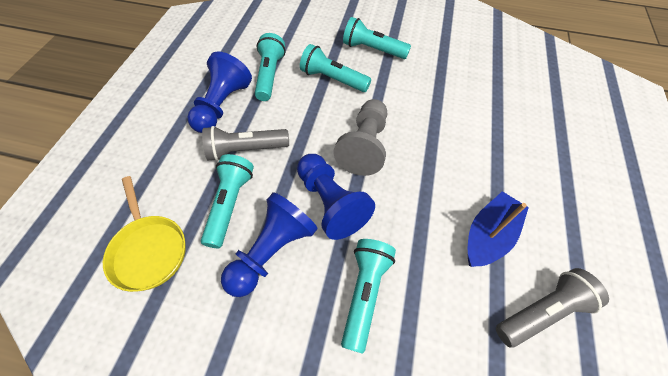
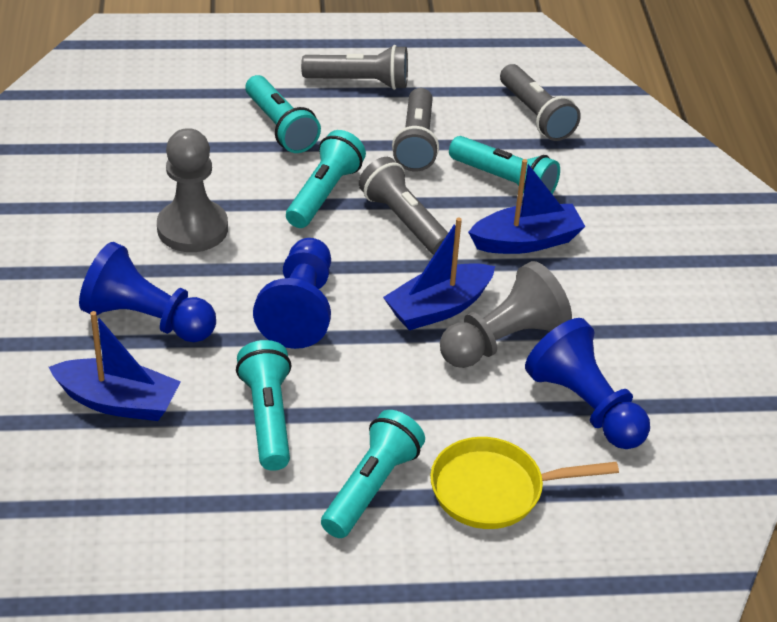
blue boat: 1 -> 3
grey flashlight: 2 -> 4
grey pawn: 1 -> 2

